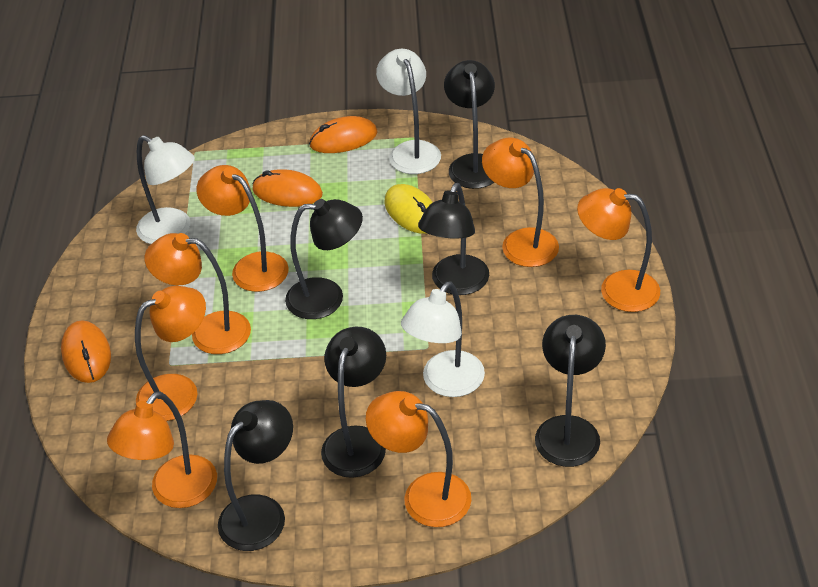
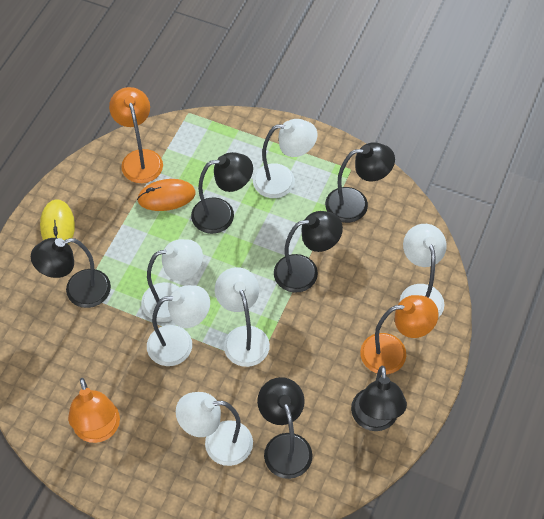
orange lamp: 7 -> 3
orange mouse: 3 -> 1
white lamp: 3 -> 6

